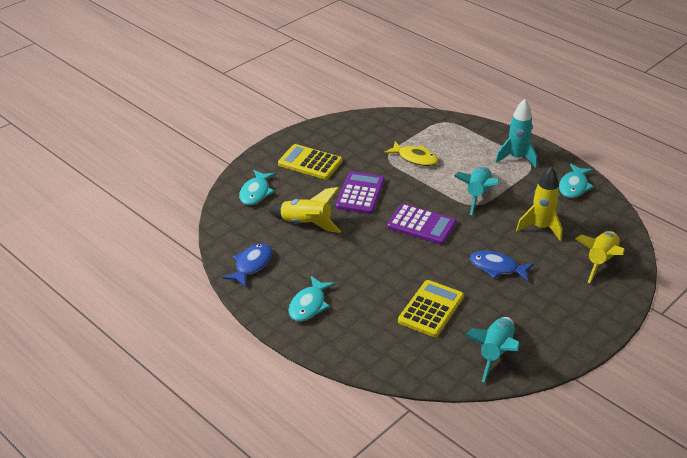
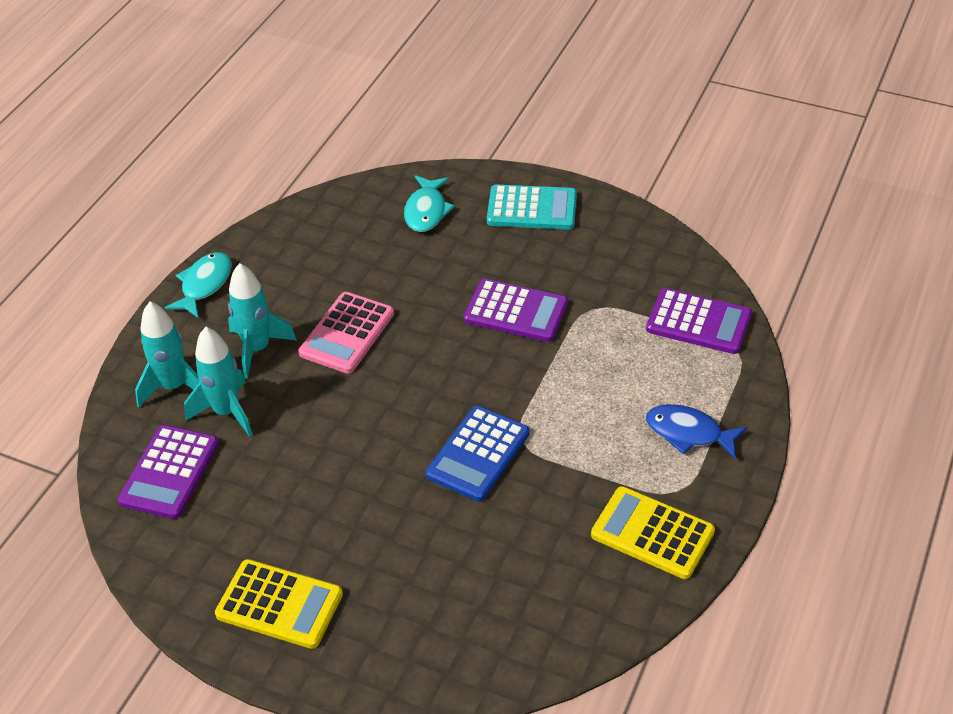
blue calculator: 0 -> 1
blue fish: 2 -> 1
pink calculator: 0 -> 1
purple calculator: 2 -> 3
turquoise calculator: 0 -> 1
turquoise fish: 3 -> 2
yellow fish: 1 -> 0
yellow rocket: 3 -> 0

